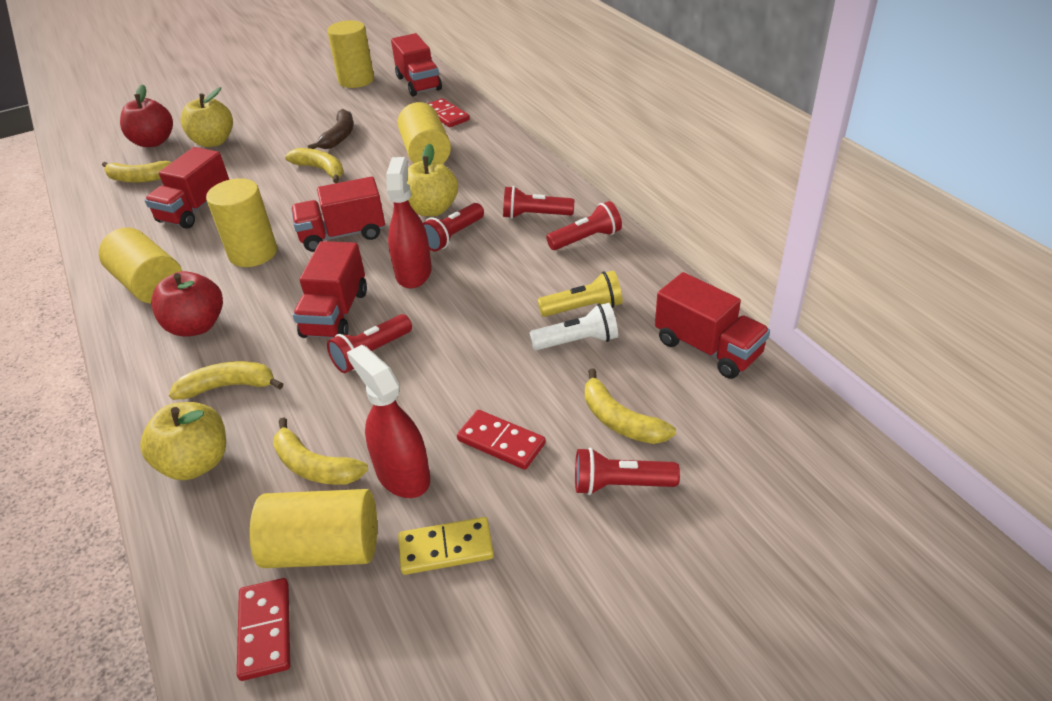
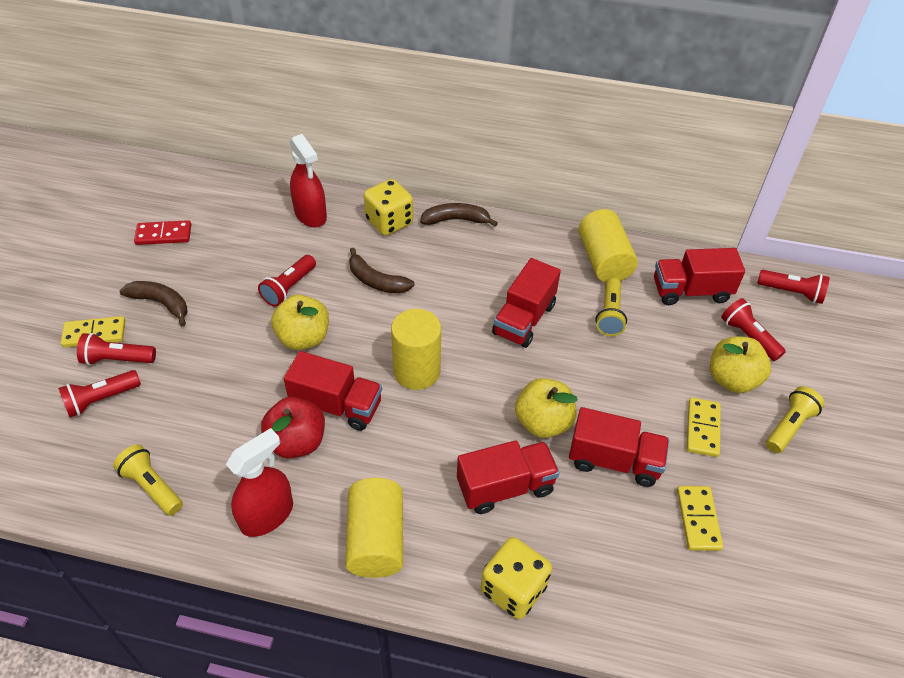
brown banana: 1 -> 3
red apple: 2 -> 1
red domino: 3 -> 1
white flashlight: 1 -> 0
yellow banana: 5 -> 0
yellow cylinder: 5 -> 3
yellow dice: 0 -> 2
yellow domino: 1 -> 3
yellow flashlight: 1 -> 3

